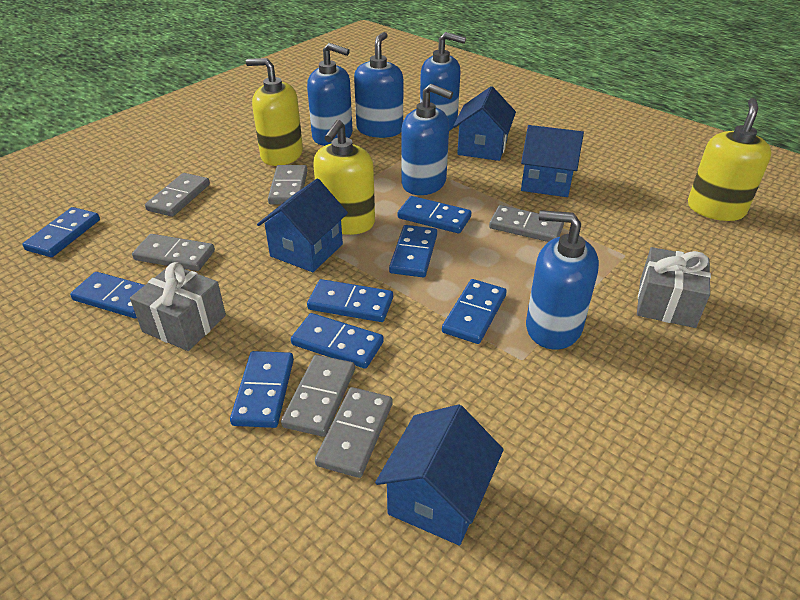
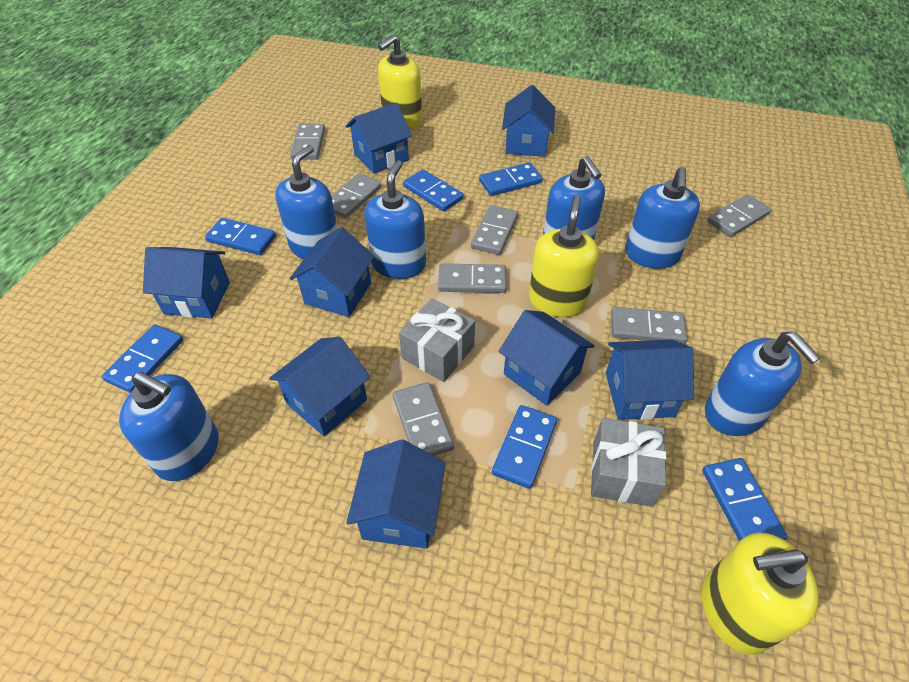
blue domino: 8 -> 6
blue house: 4 -> 8
blue soap dispenser: 5 -> 6
grey domino: 6 -> 7

